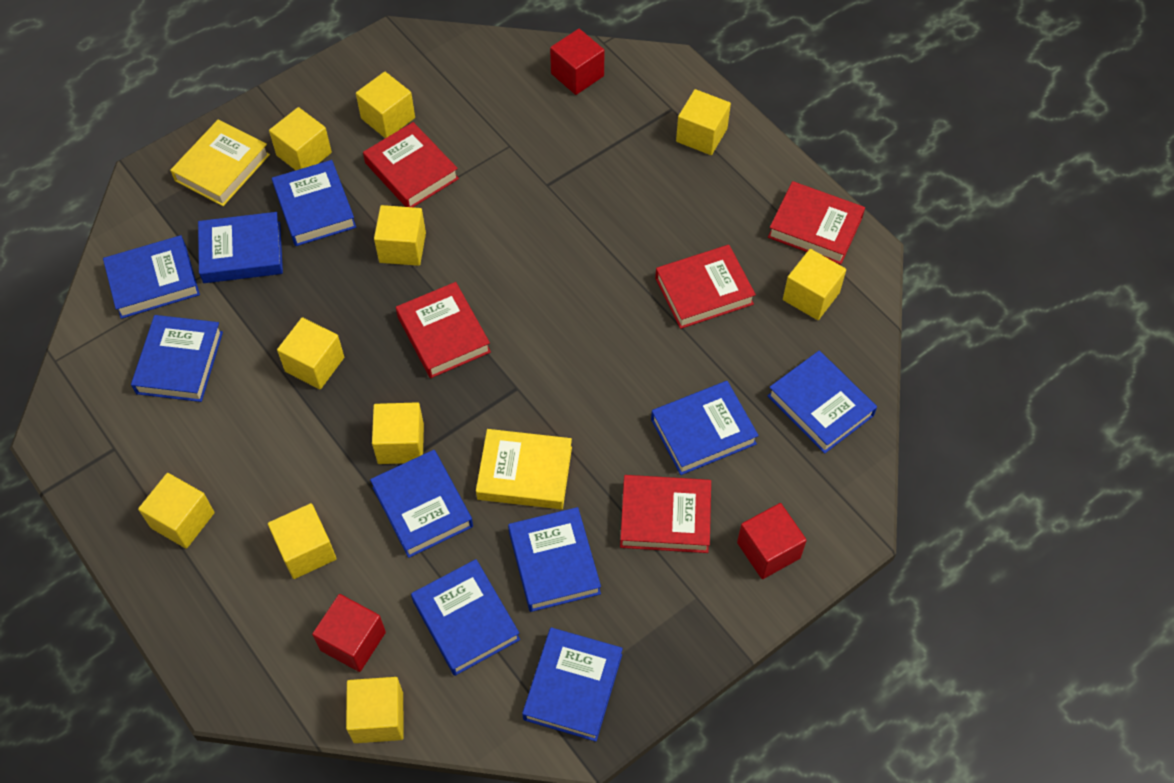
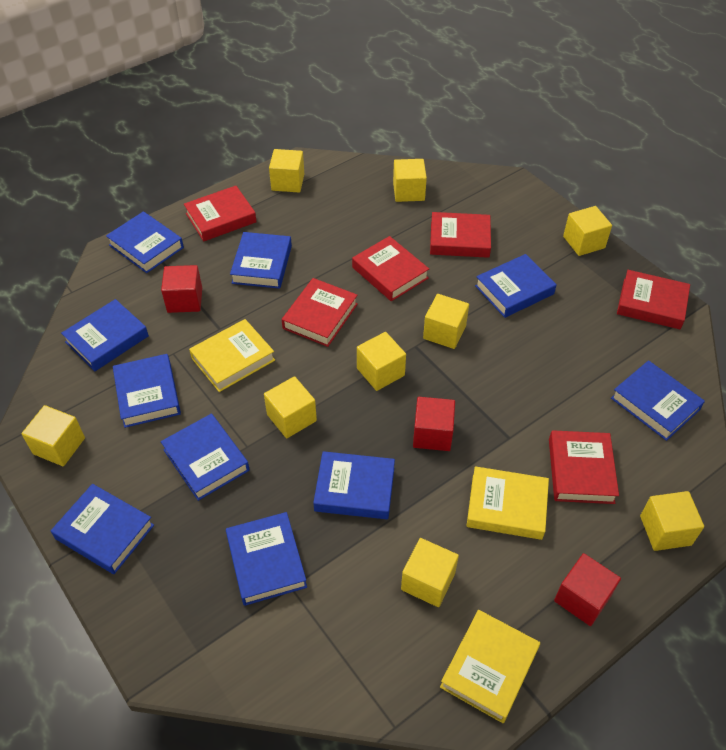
red book: 5 -> 6
yellow book: 2 -> 3
yellow cube: 10 -> 9

